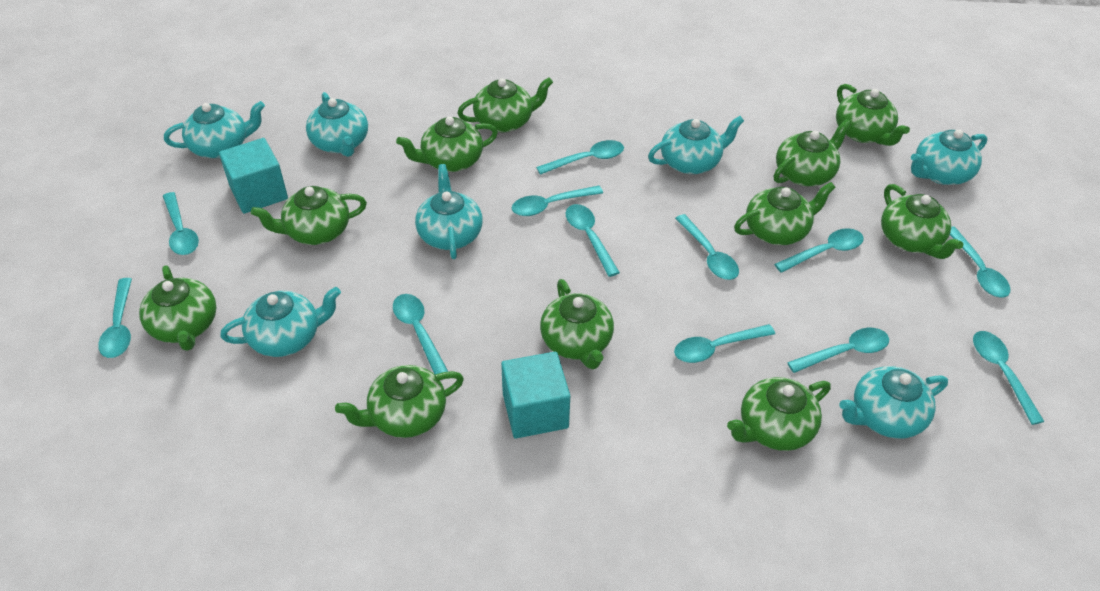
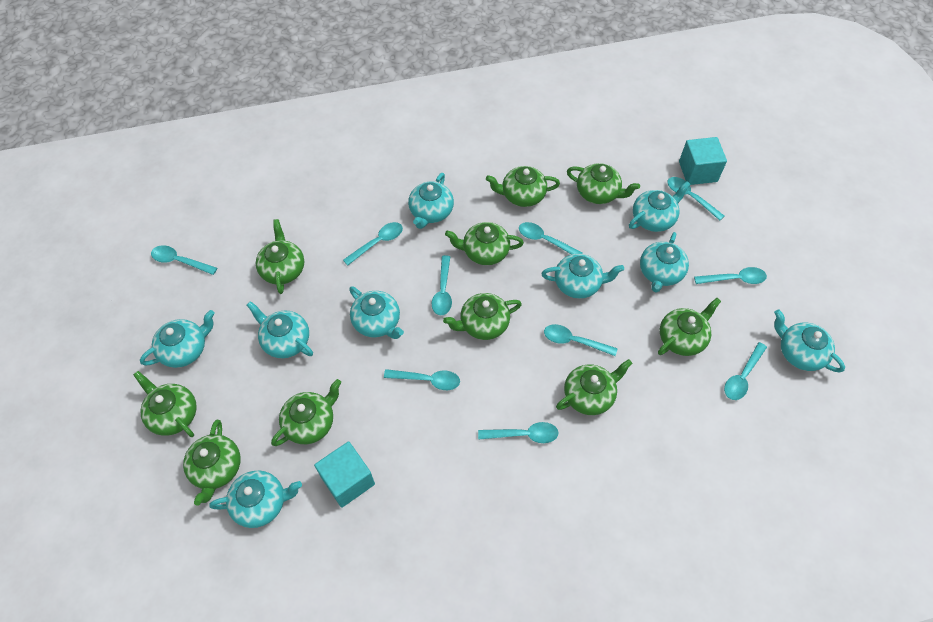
green teapot: 11 -> 10
turquoise spoon: 12 -> 10
turquoise teapot: 7 -> 9

